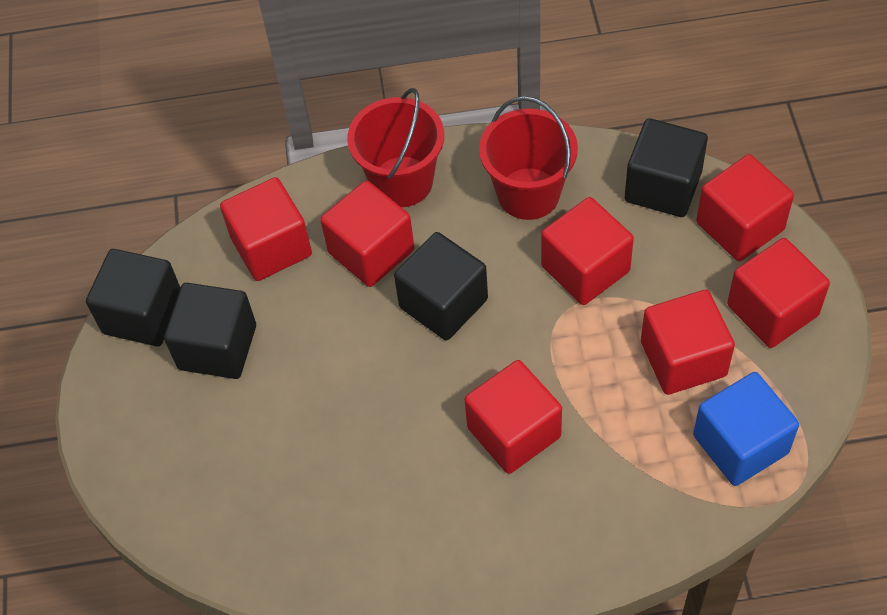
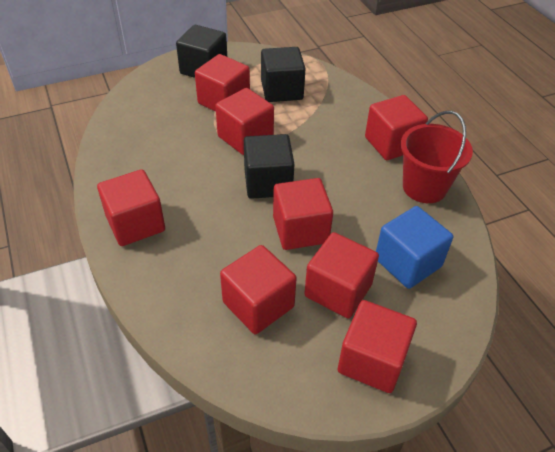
black cube: 4 -> 3
red bucket: 2 -> 1
red cube: 7 -> 8

